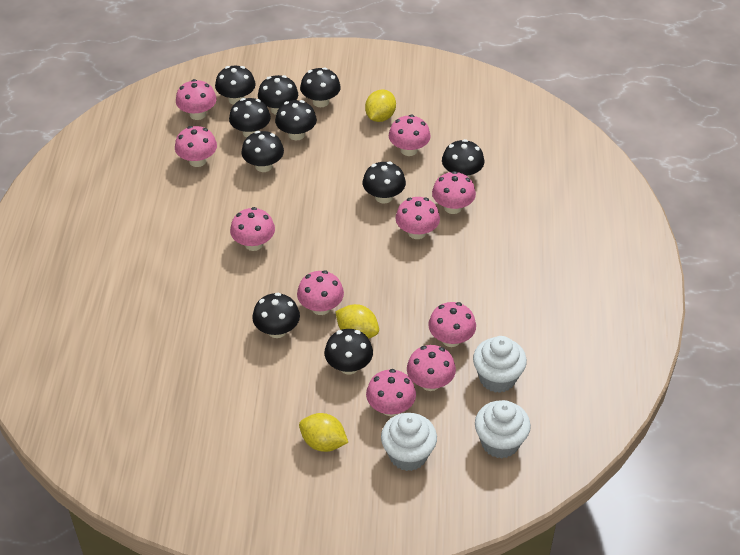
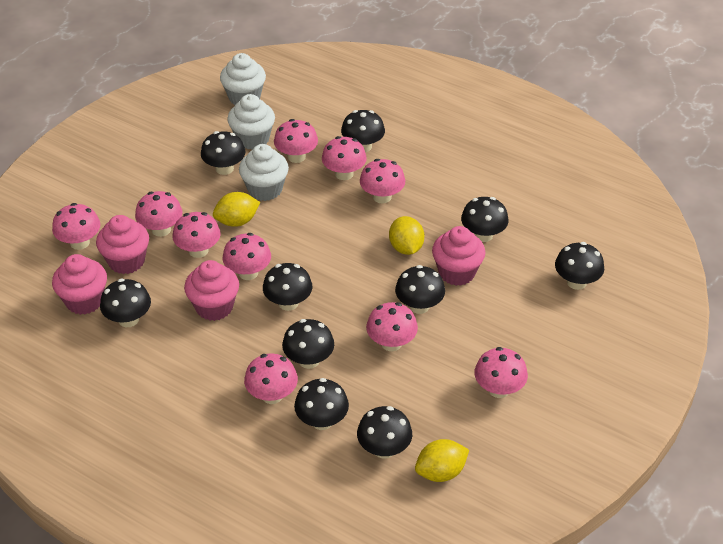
pink cupcake: 0 -> 4

